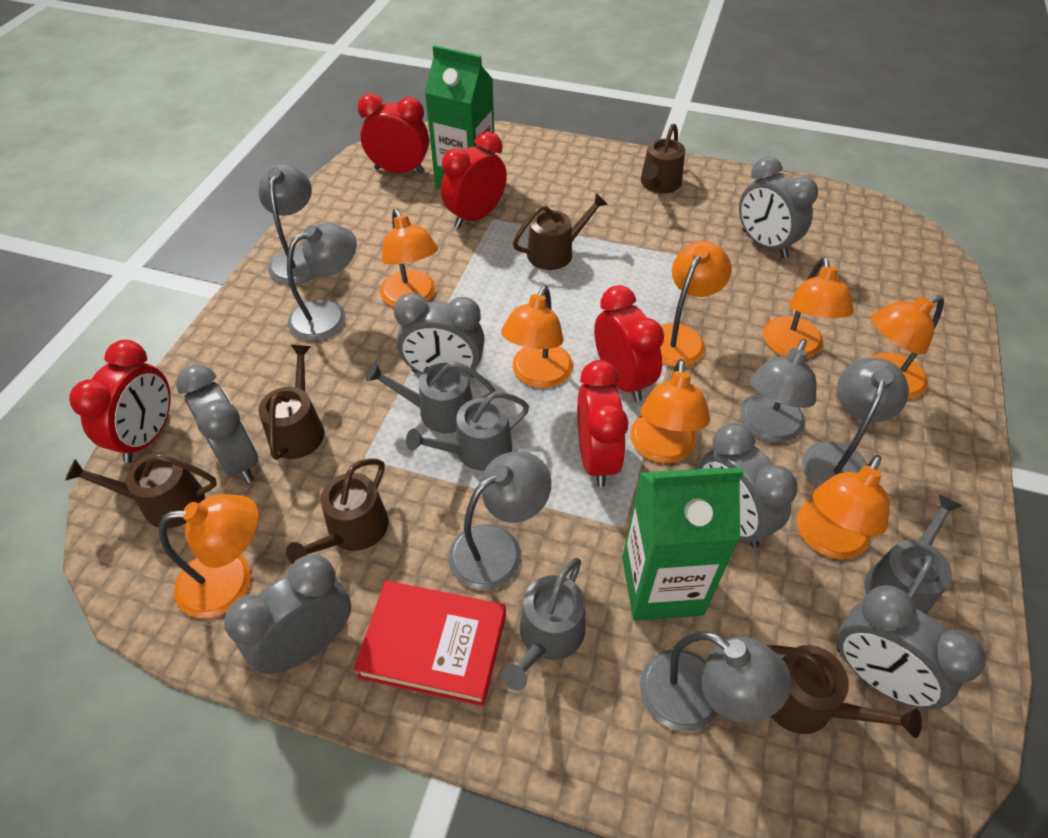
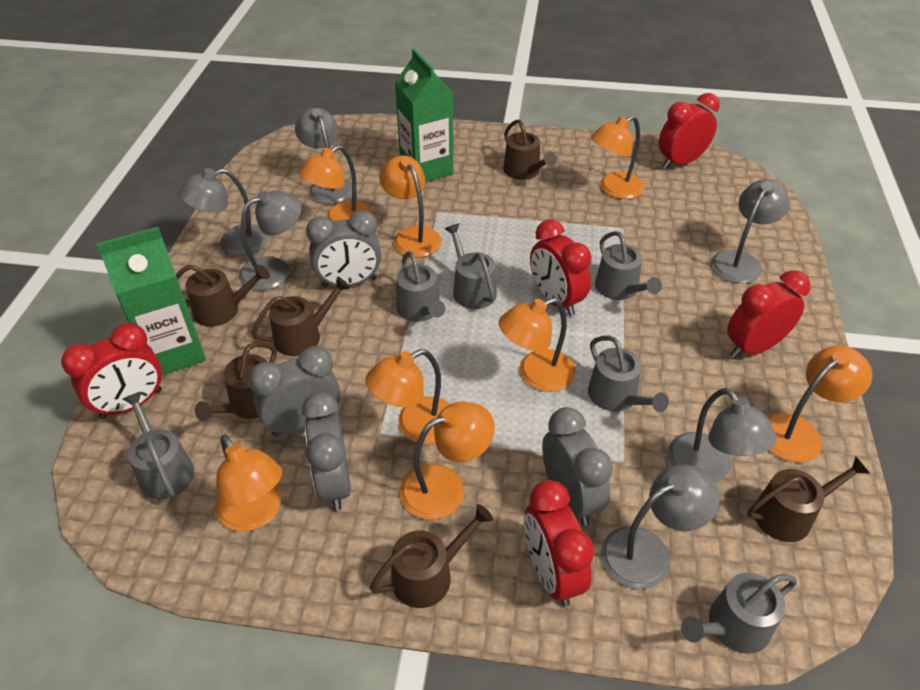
grey clock: 6 -> 4
grey watering can: 4 -> 6
red book: 1 -> 0

